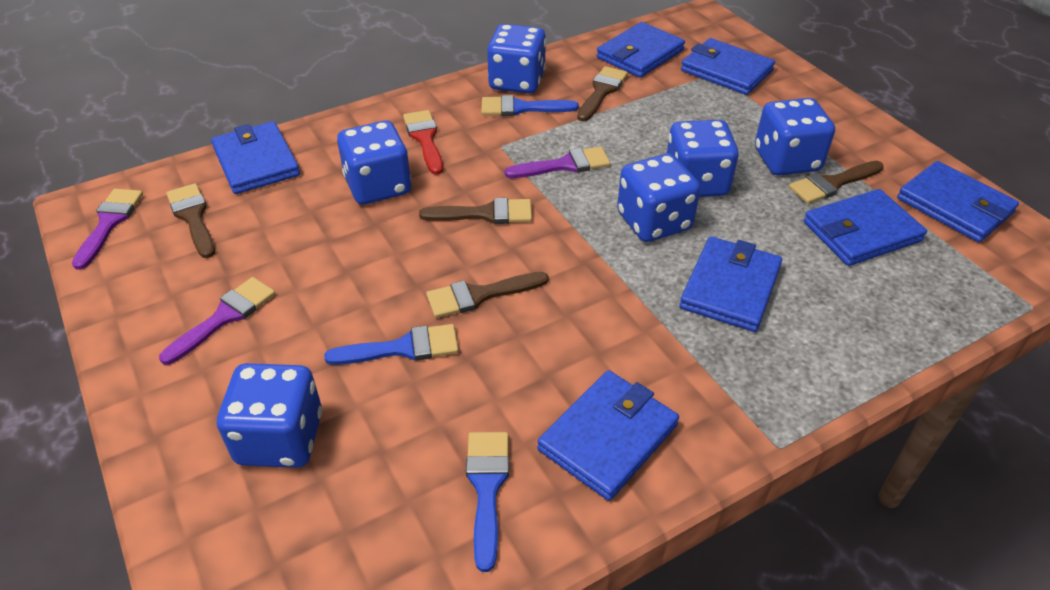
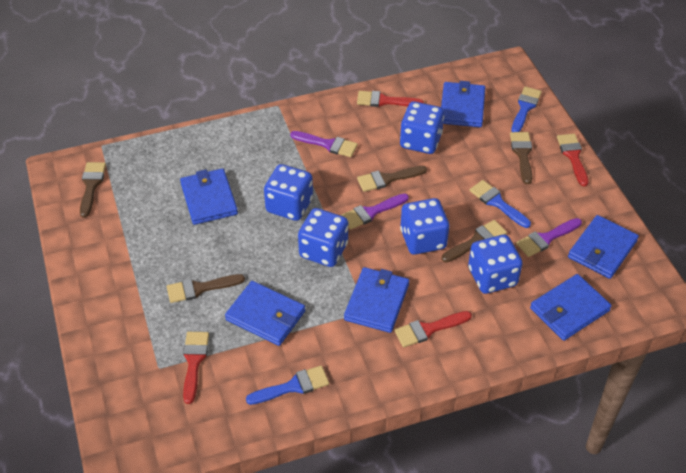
blue dice: 6 -> 5
blue wallet: 7 -> 6
red brush: 1 -> 4

